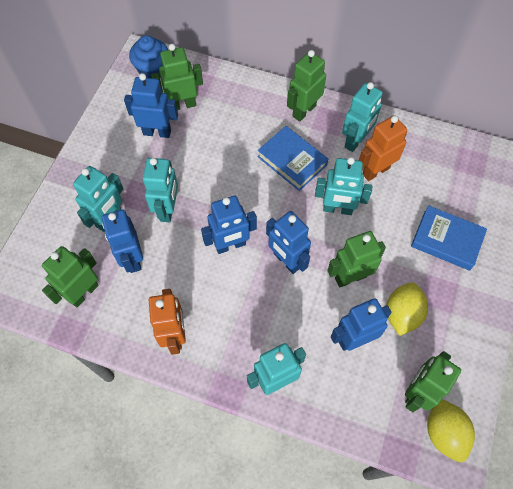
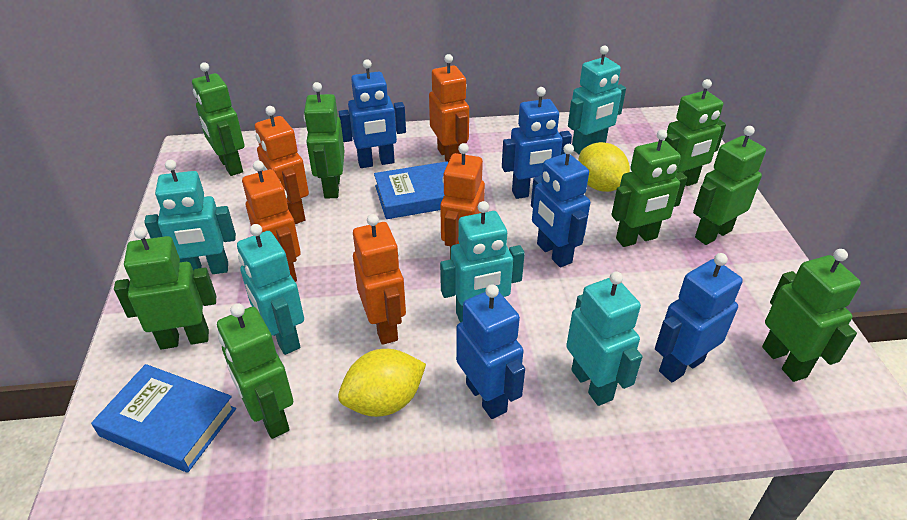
blue cupcake: 1 -> 0
green robot: 5 -> 8
orange robot: 2 -> 5

